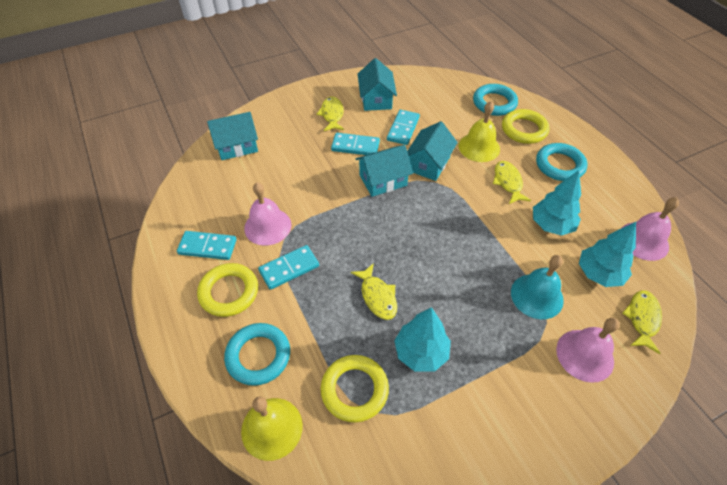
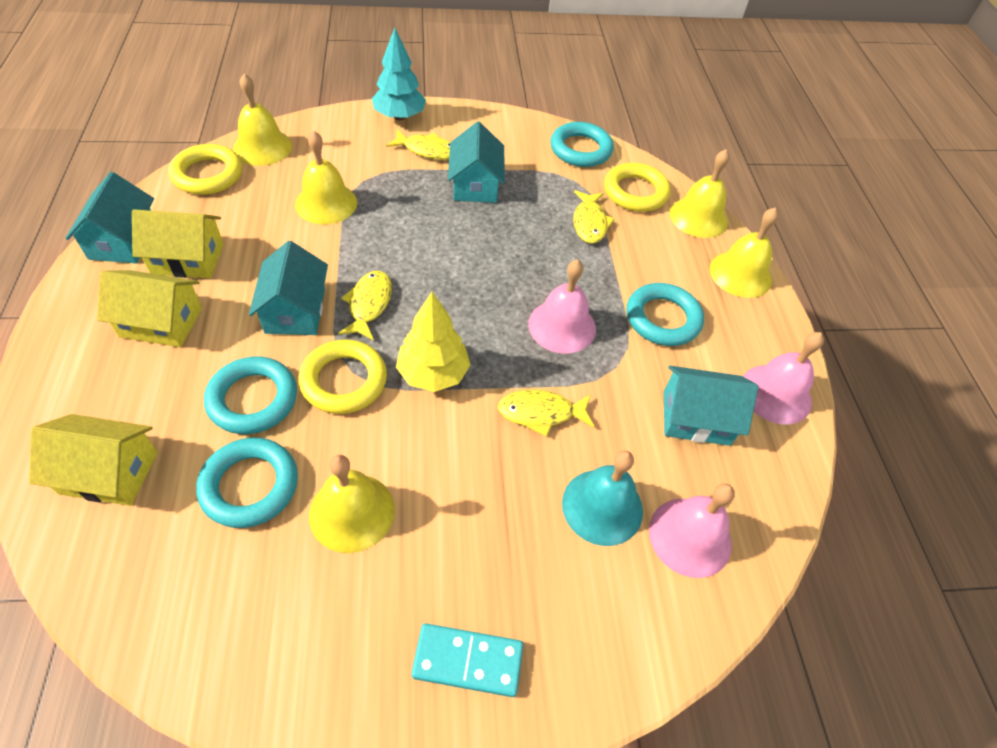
turquoise domino: 4 -> 1
turquoise ring: 3 -> 4
turquoise tree: 3 -> 1
yellow bell: 2 -> 5
yellow house: 0 -> 3
yellow tree: 0 -> 1

